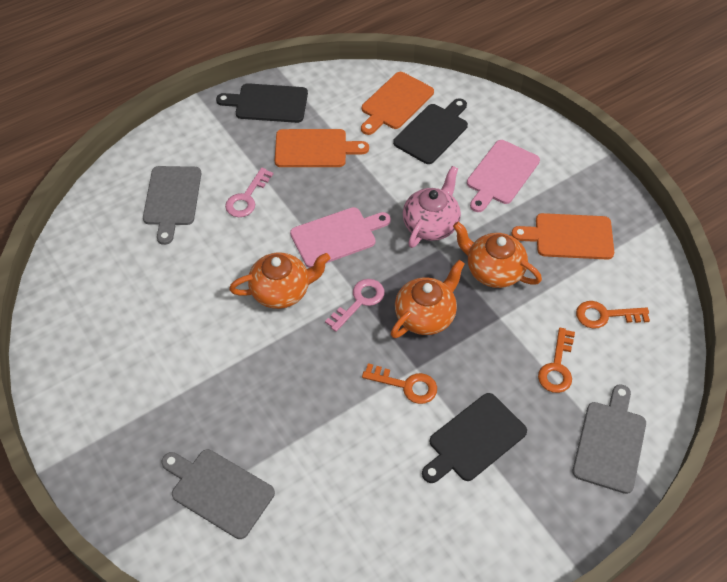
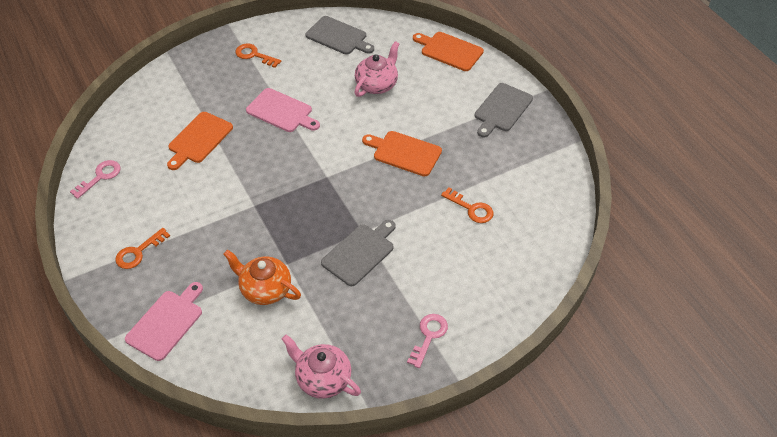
black cutting board: 3 -> 0
orange teapot: 3 -> 1
pink teapot: 1 -> 2

